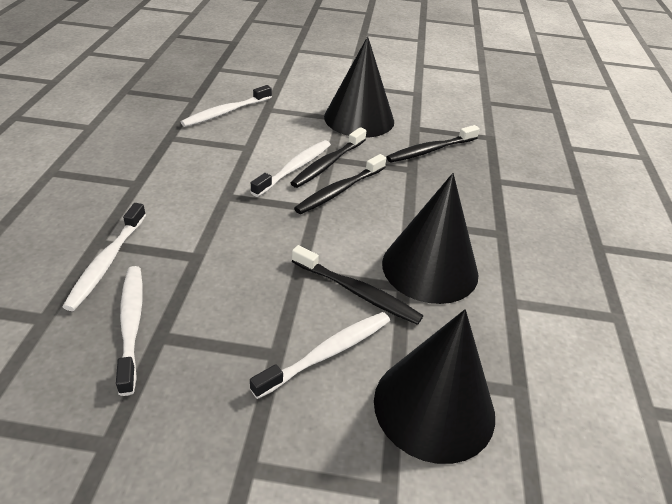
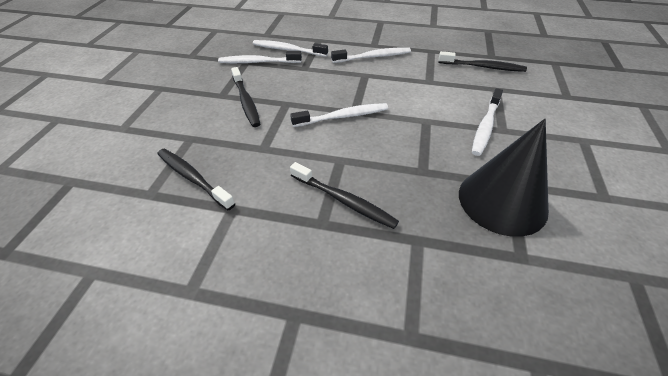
black cone: 3 -> 1

